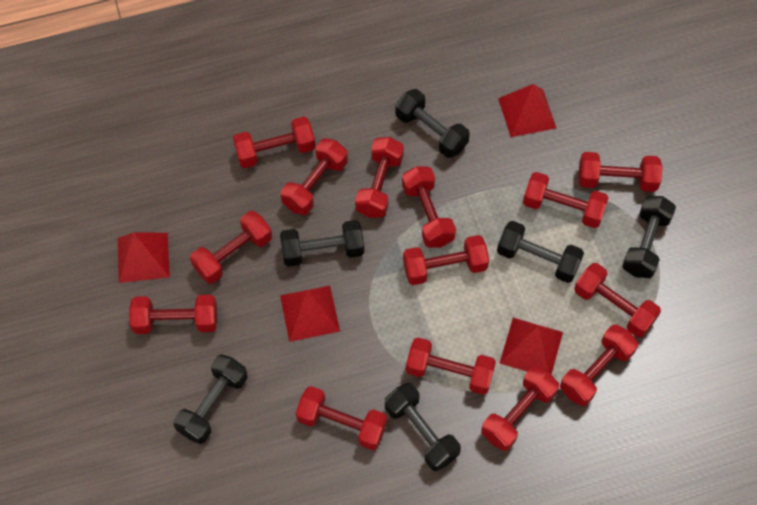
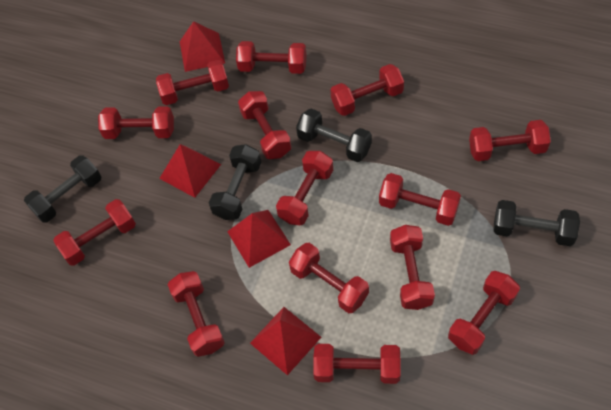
black dumbbell: 6 -> 4

